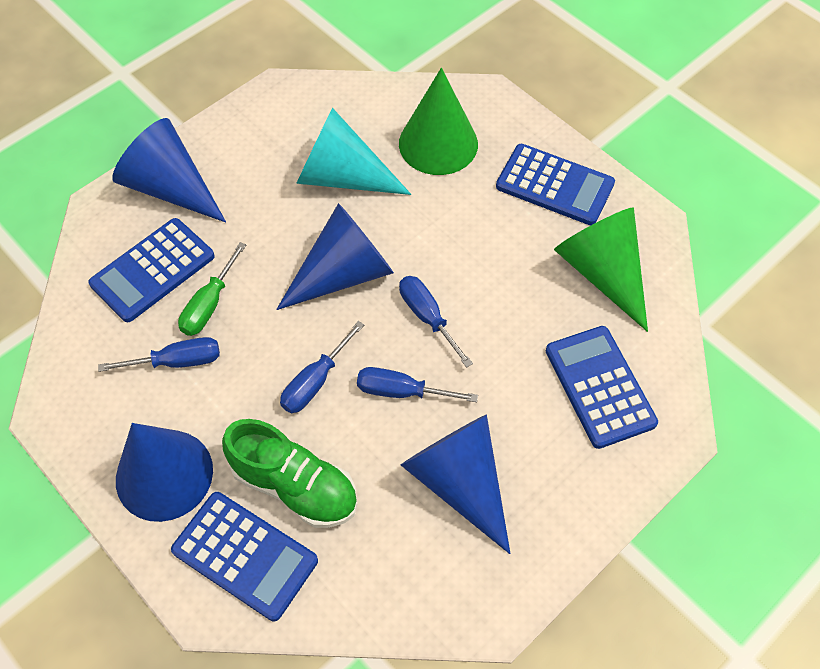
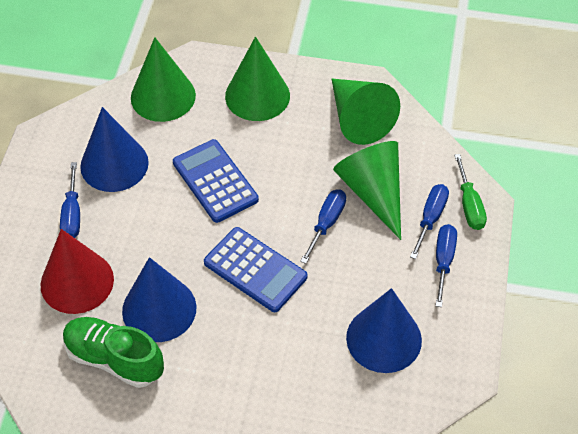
blue calculator: 4 -> 2
blue cone: 4 -> 3
green cone: 2 -> 4
red cone: 0 -> 1
turquoise cone: 1 -> 0

